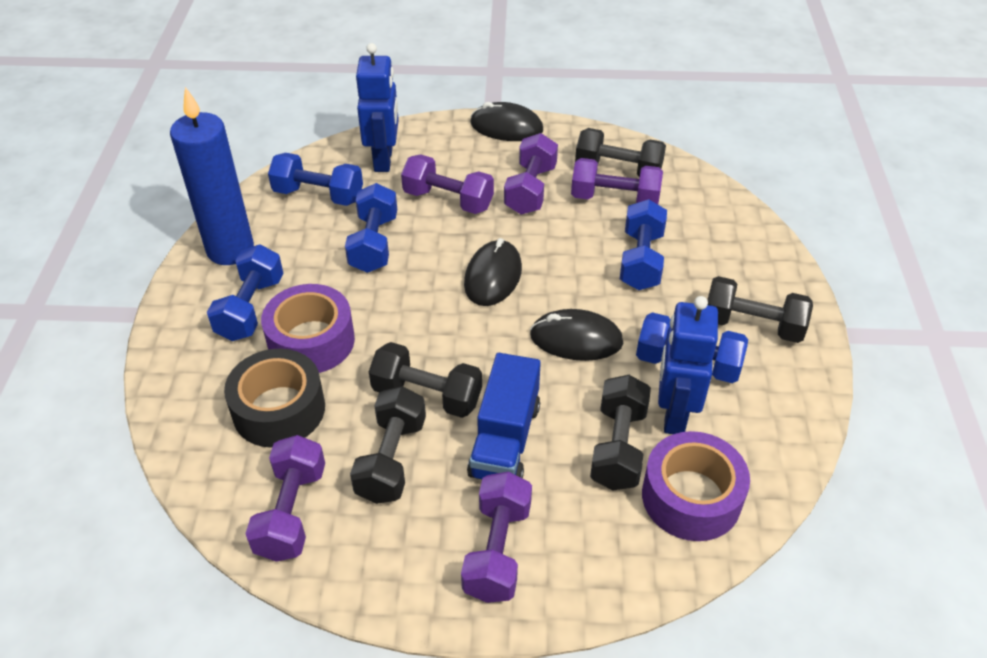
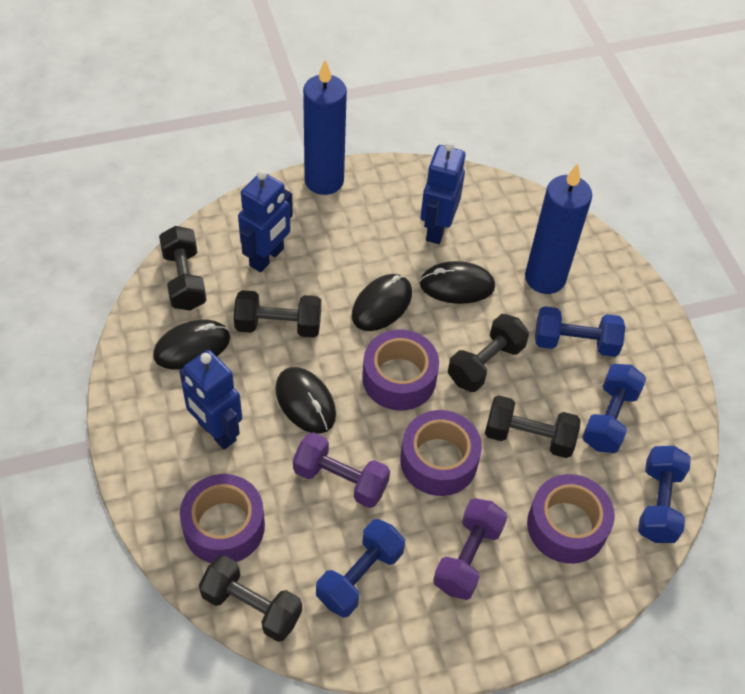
black mouse: 3 -> 4
black tape: 1 -> 0
blue candle: 1 -> 2
blue dumbbell: 5 -> 4
blue robot: 2 -> 3
blue truck: 1 -> 0
purple dumbbell: 5 -> 2
purple tape: 2 -> 4

